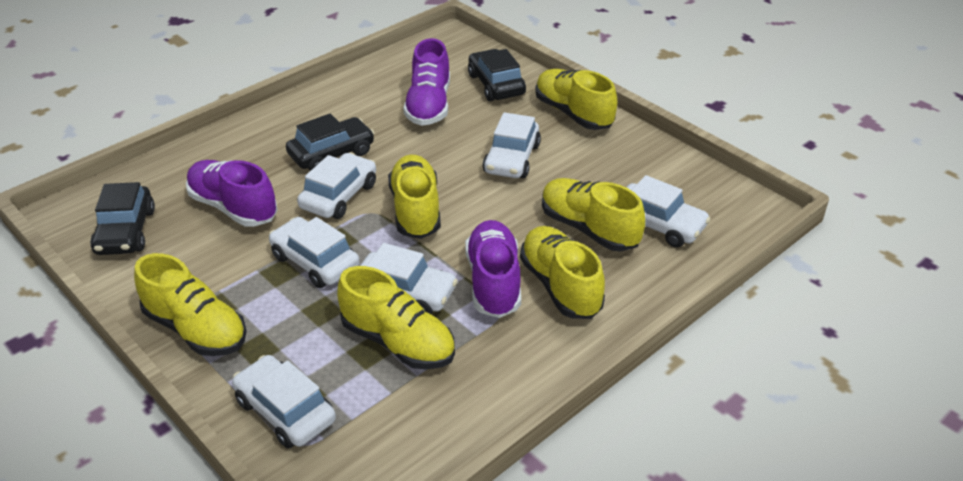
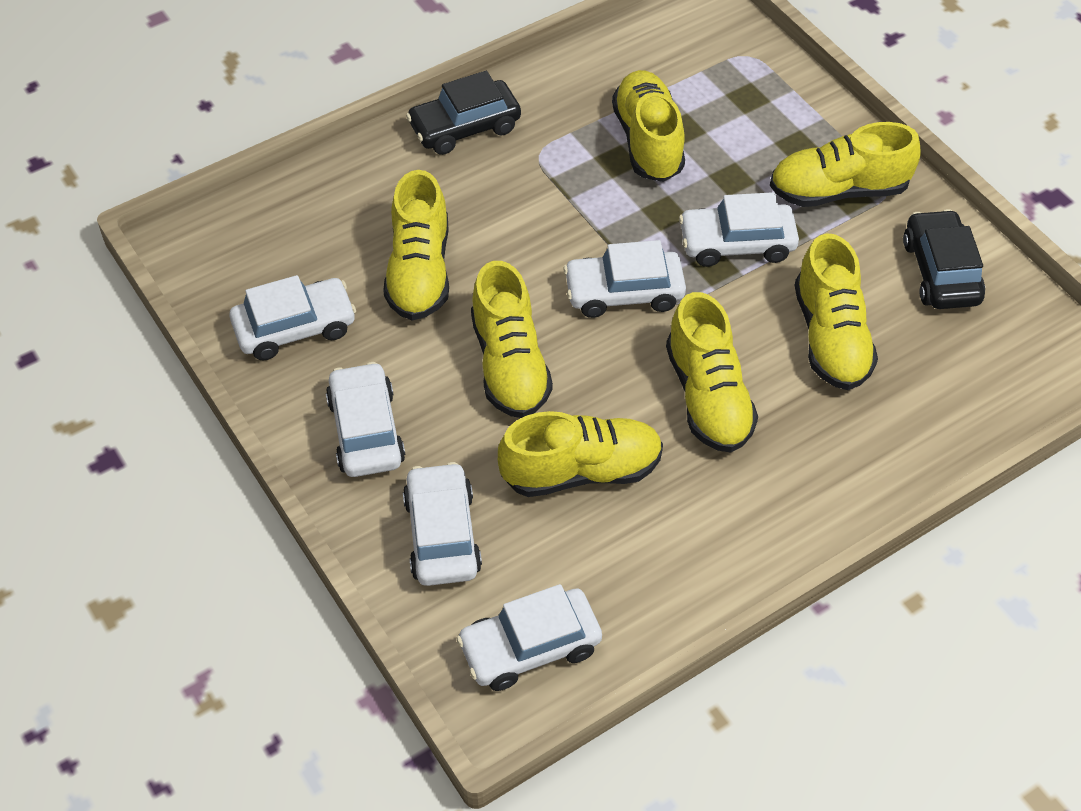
black car: 3 -> 2
purple shoe: 3 -> 0
yellow shoe: 6 -> 7

